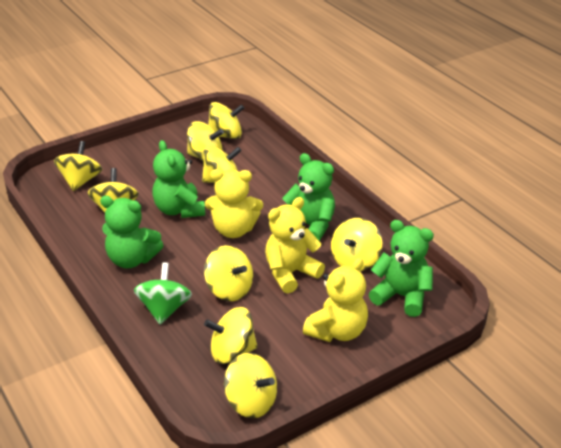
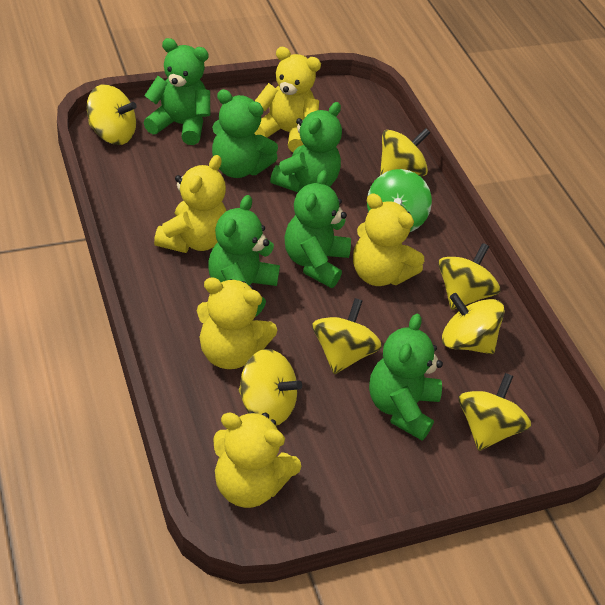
green teddy bear: 4 -> 6
yellow spinning top: 9 -> 7
yellow teddy bear: 3 -> 5

